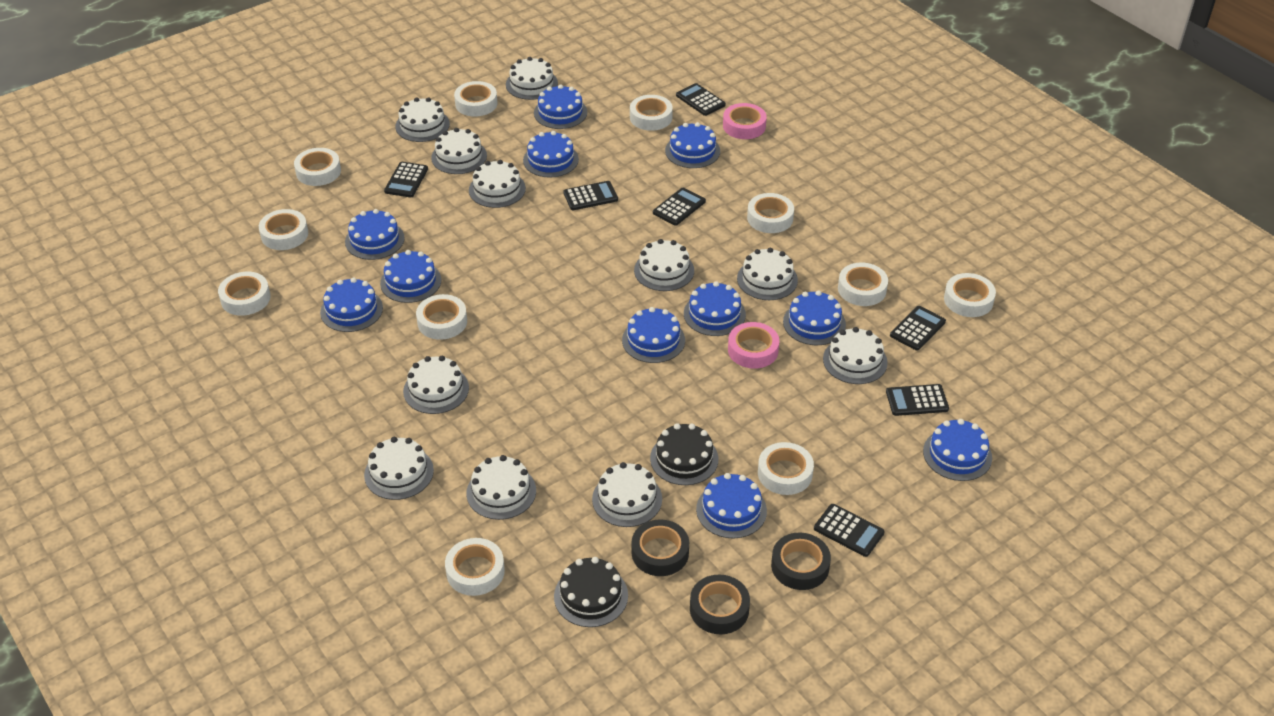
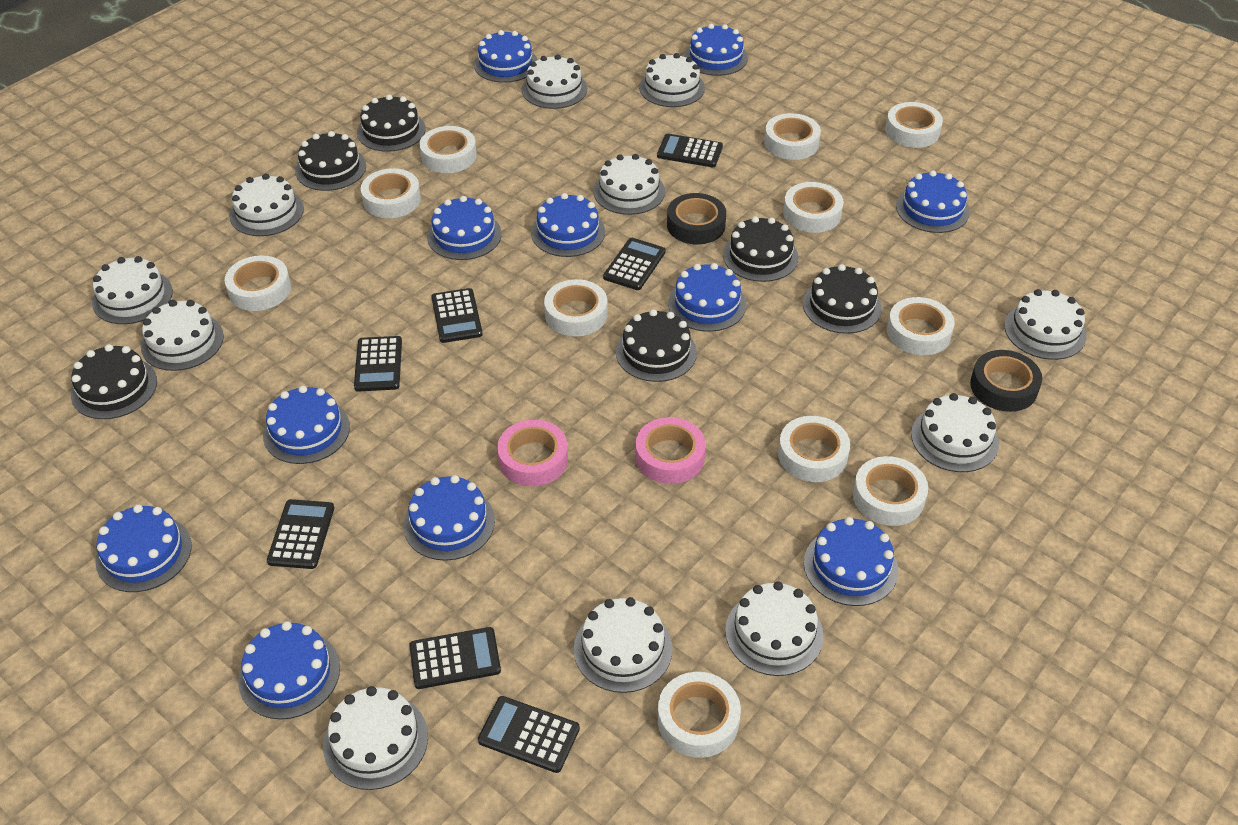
black cake: 2 -> 6
black tape: 3 -> 2

